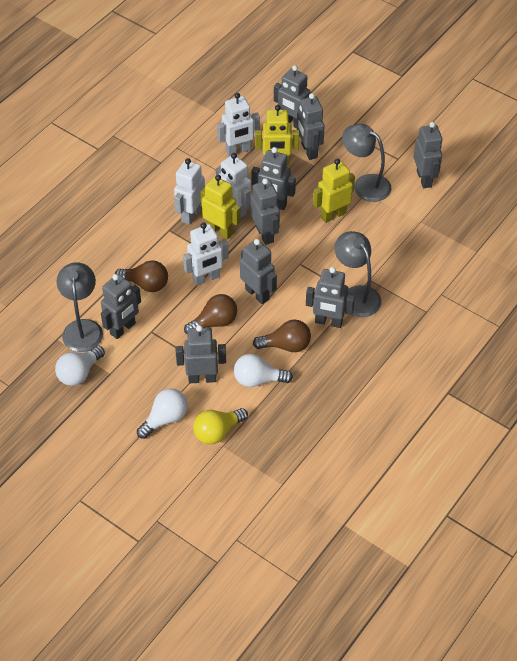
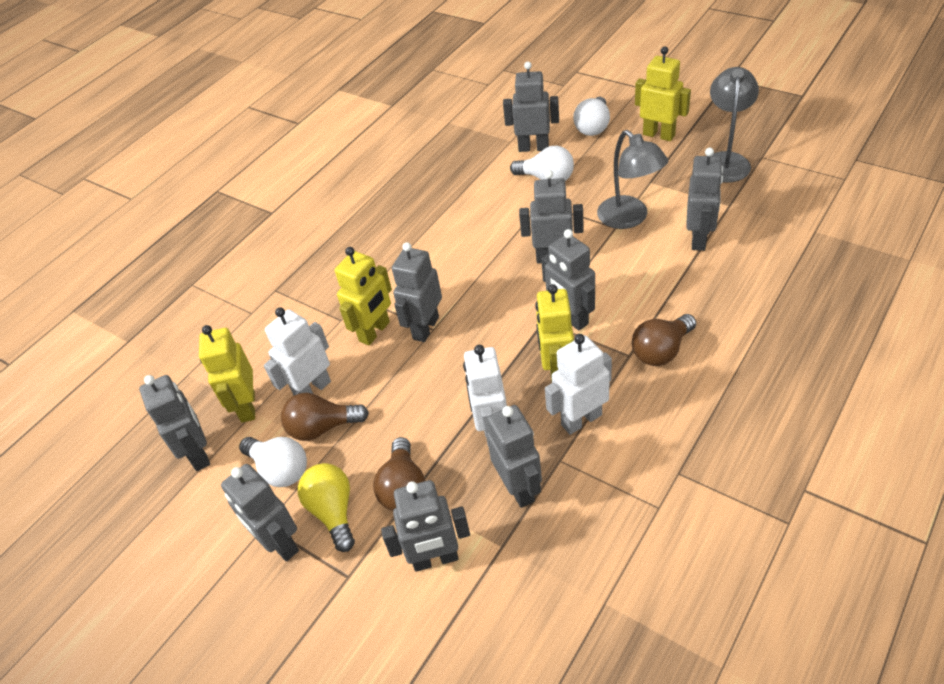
grey lamp: 3 -> 2
white robot: 4 -> 3
yellow robot: 3 -> 4

